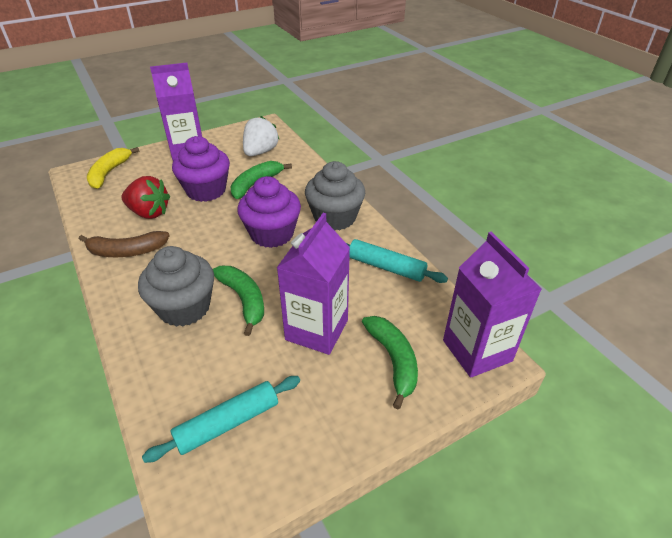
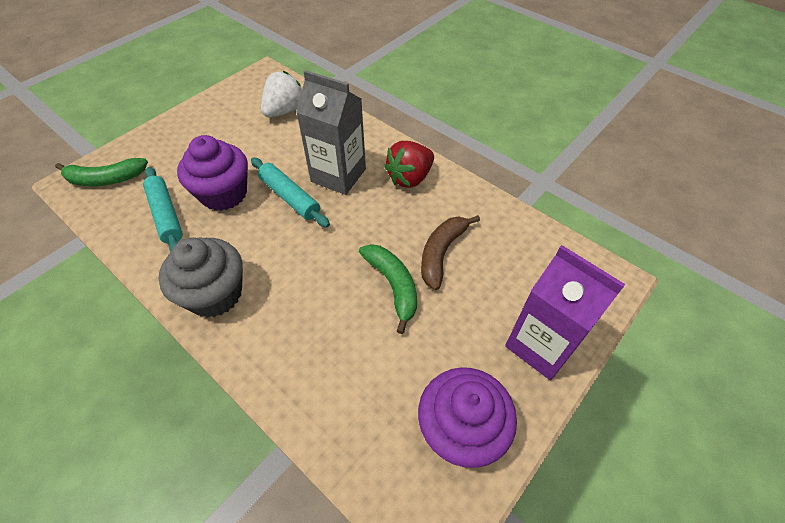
green banana: 3 -> 2
grey carton: 0 -> 1
grey cupcake: 2 -> 1
purple carton: 3 -> 1
yellow banana: 1 -> 0

